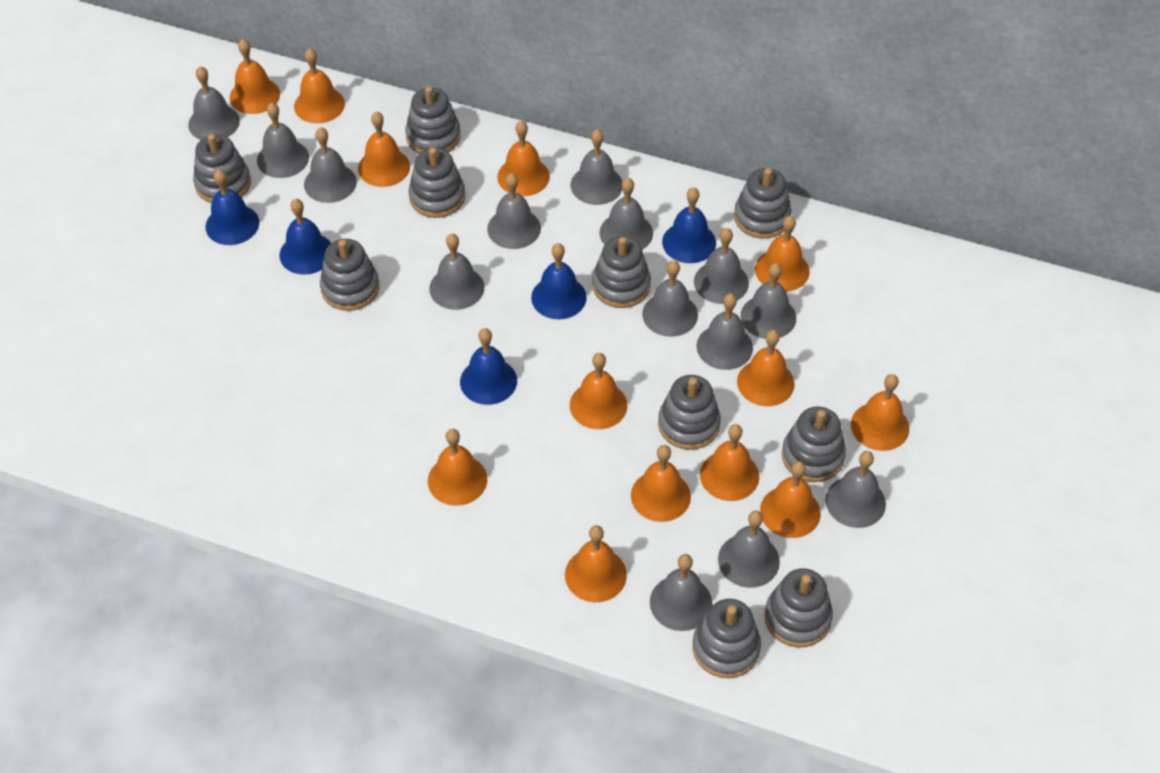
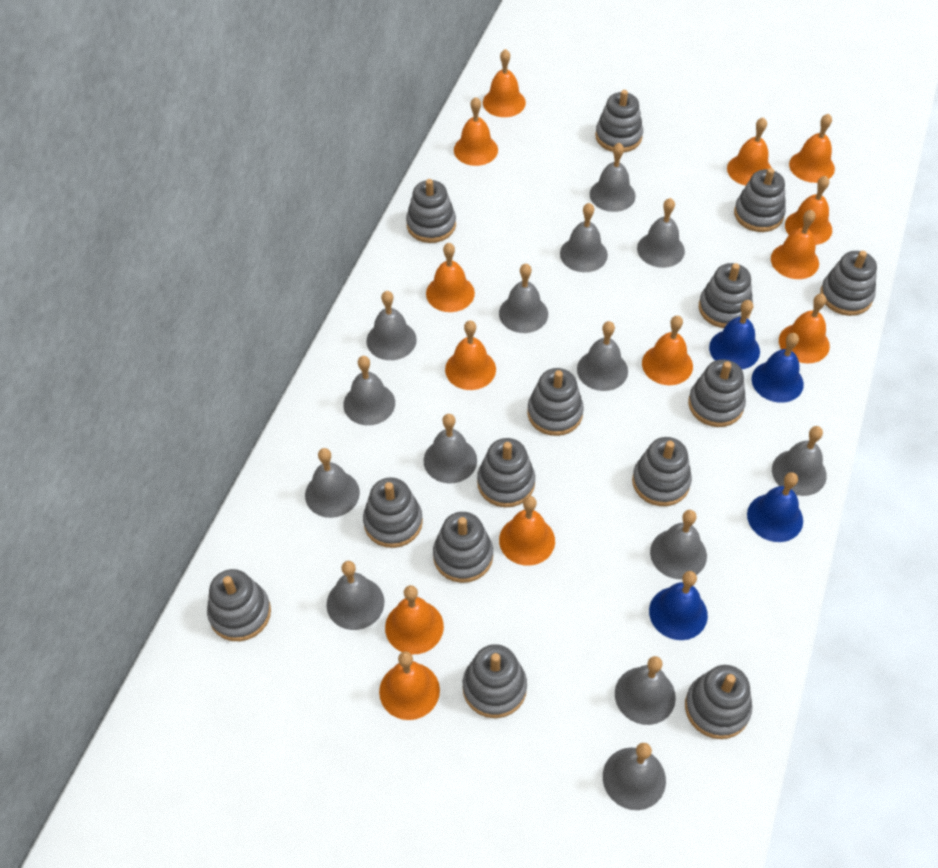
blue bell: 5 -> 4
grey stacking toy: 10 -> 14

